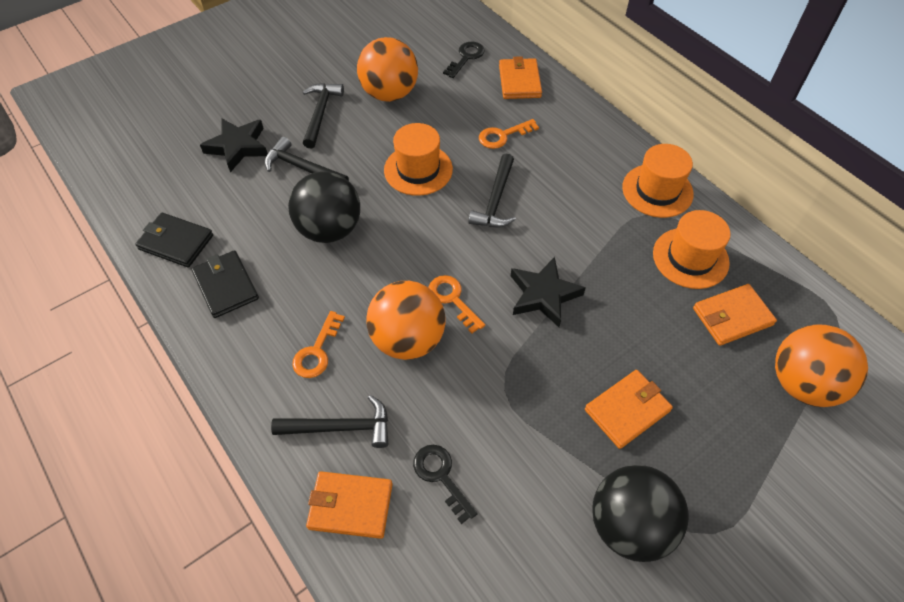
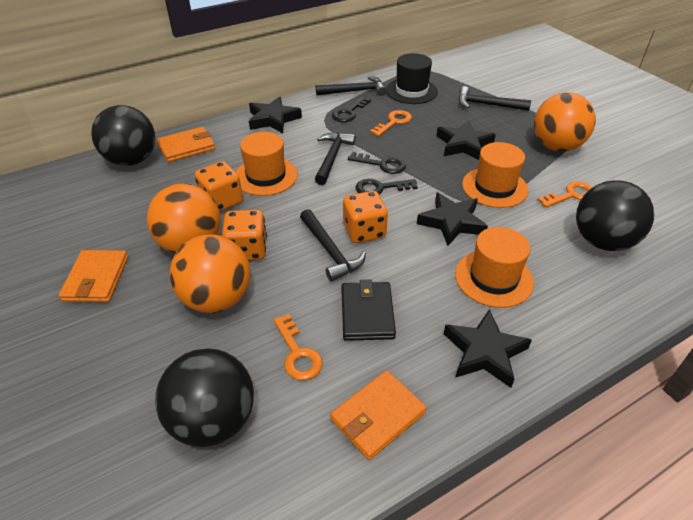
black ball: 2 -> 3
black hat: 0 -> 1
black key: 2 -> 3
black star: 2 -> 4
black wallet: 2 -> 1
orange dice: 0 -> 3
orange wallet: 4 -> 3

